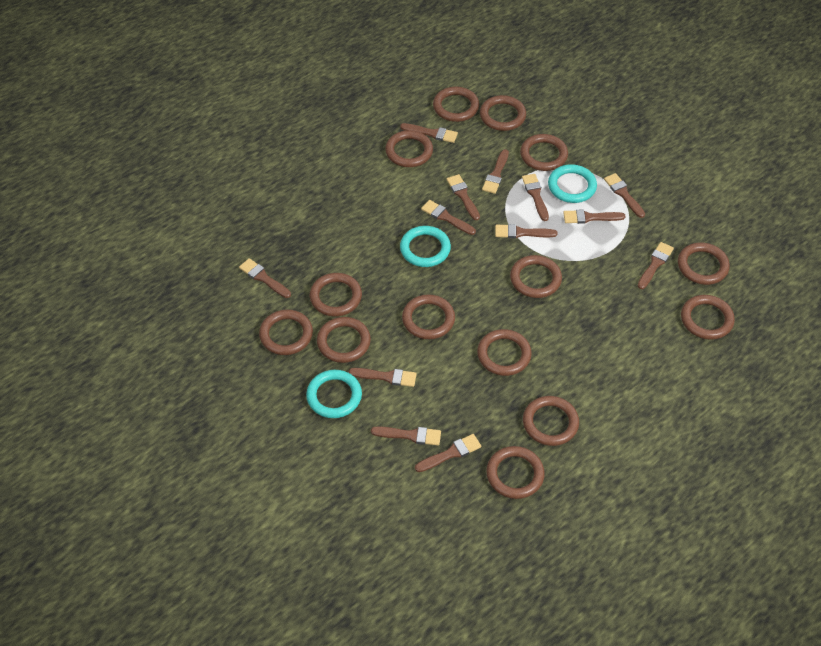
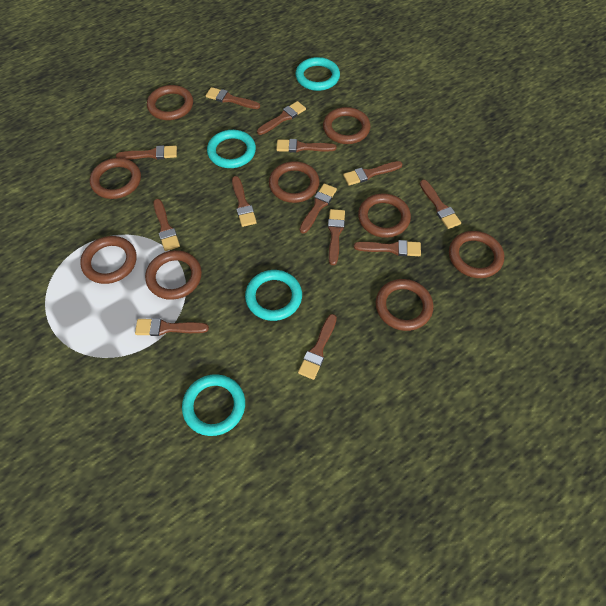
brown ring: 14 -> 9
turquoise ring: 3 -> 4

